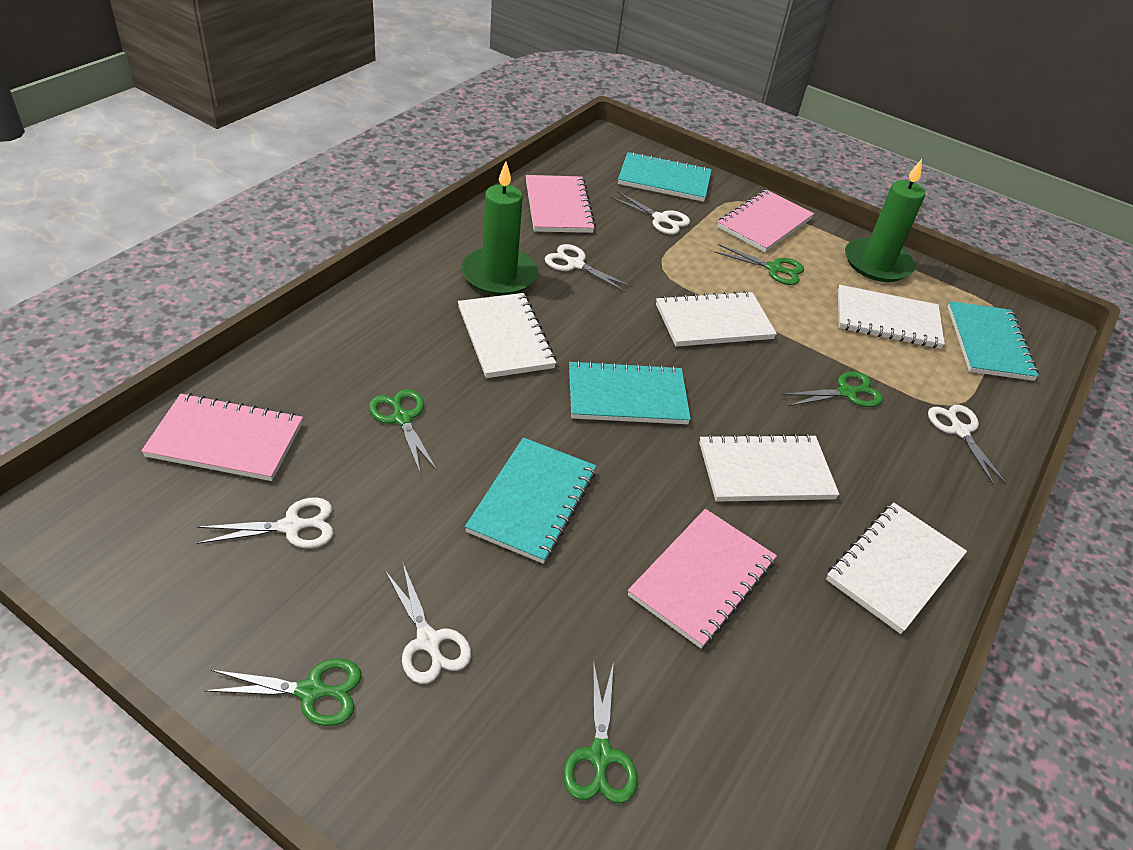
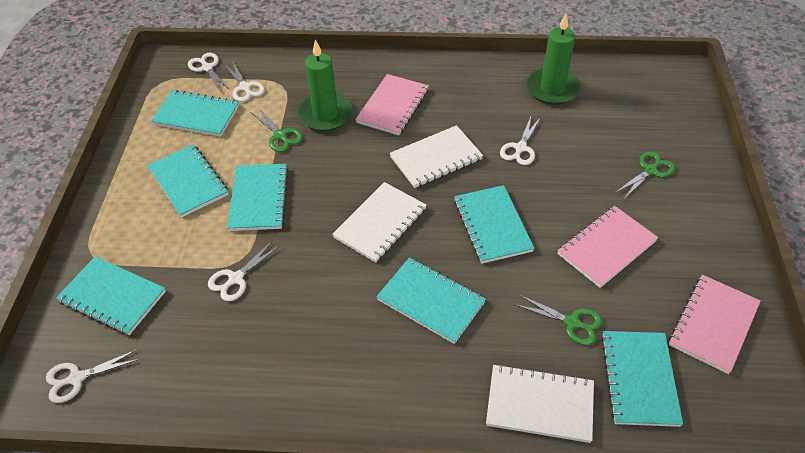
green scissors: 5 -> 3
pink notebook: 4 -> 3
turquoise notebook: 4 -> 7
white notebook: 5 -> 3

